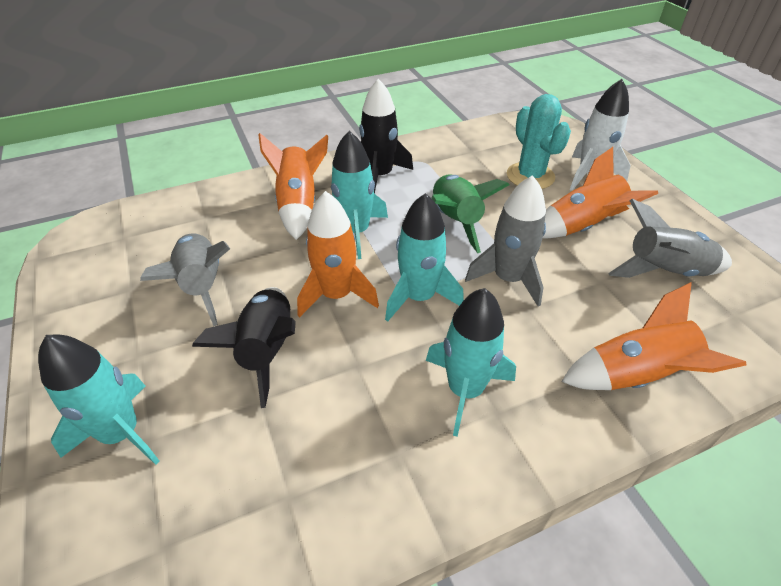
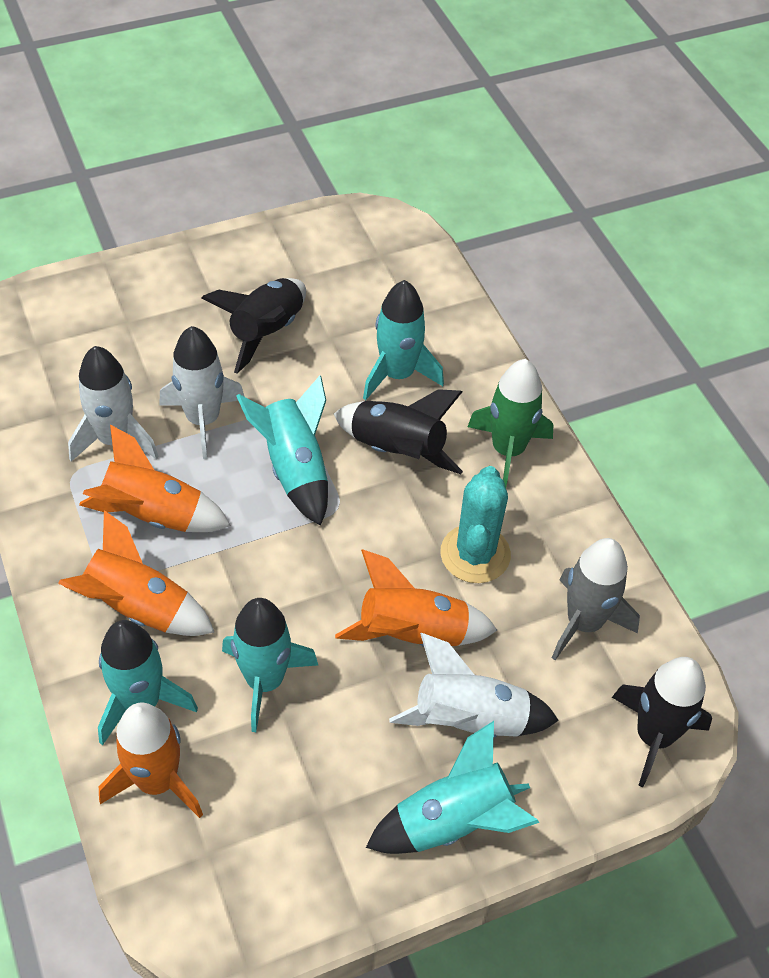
black rocket: 2 -> 3
grey rocket: 3 -> 1
turquoise rocket: 4 -> 5
white rocket: 1 -> 3

